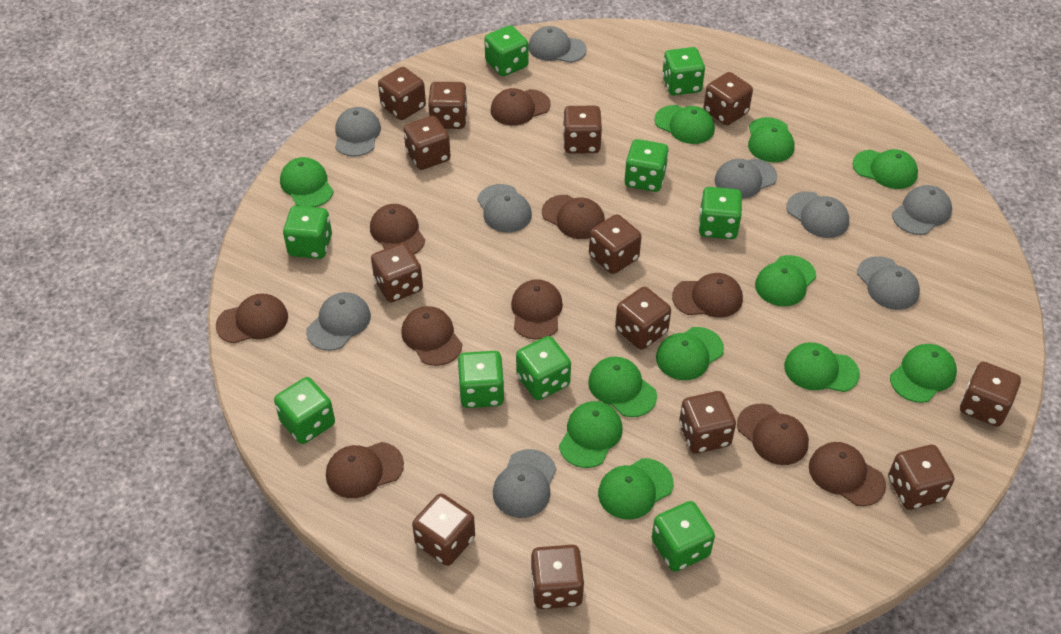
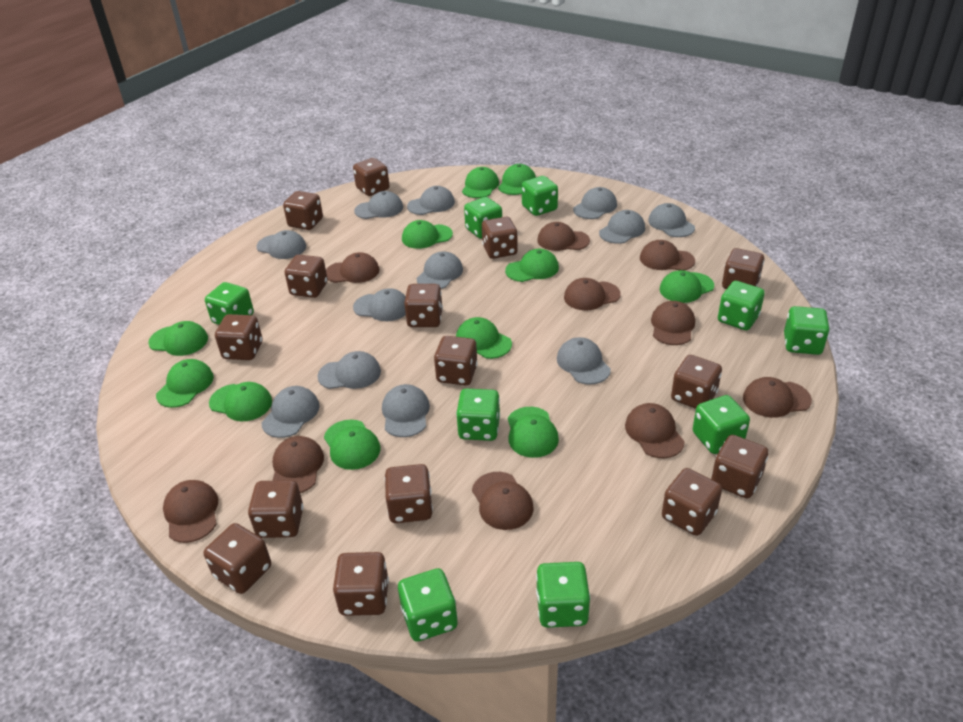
brown dice: 13 -> 15
grey cap: 9 -> 12

